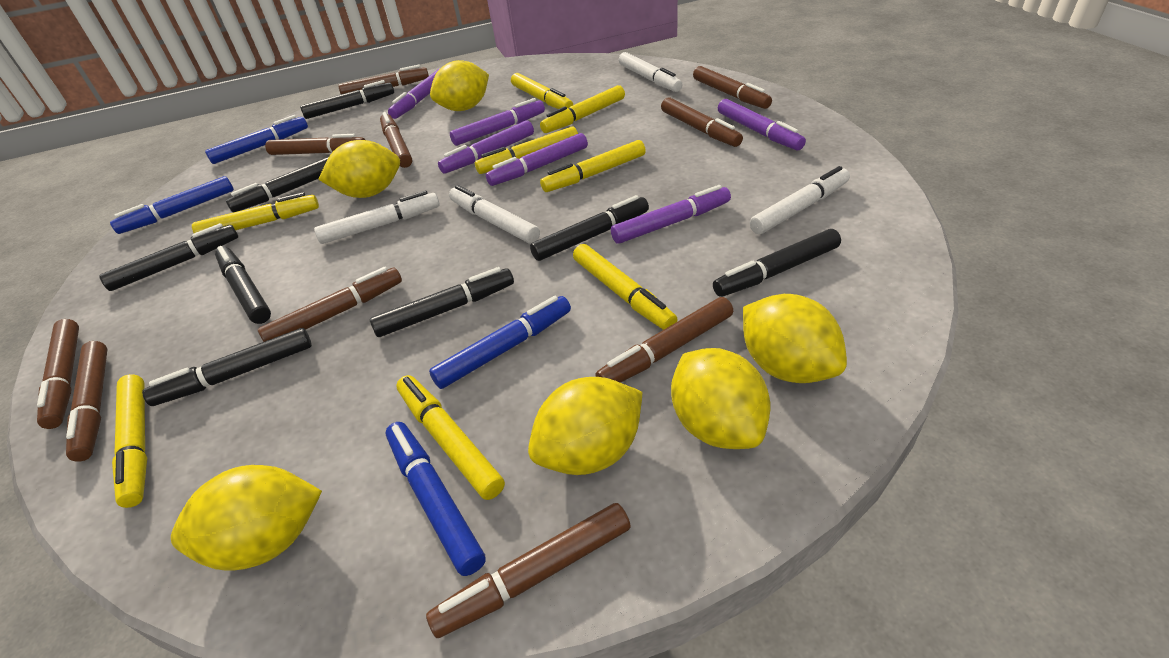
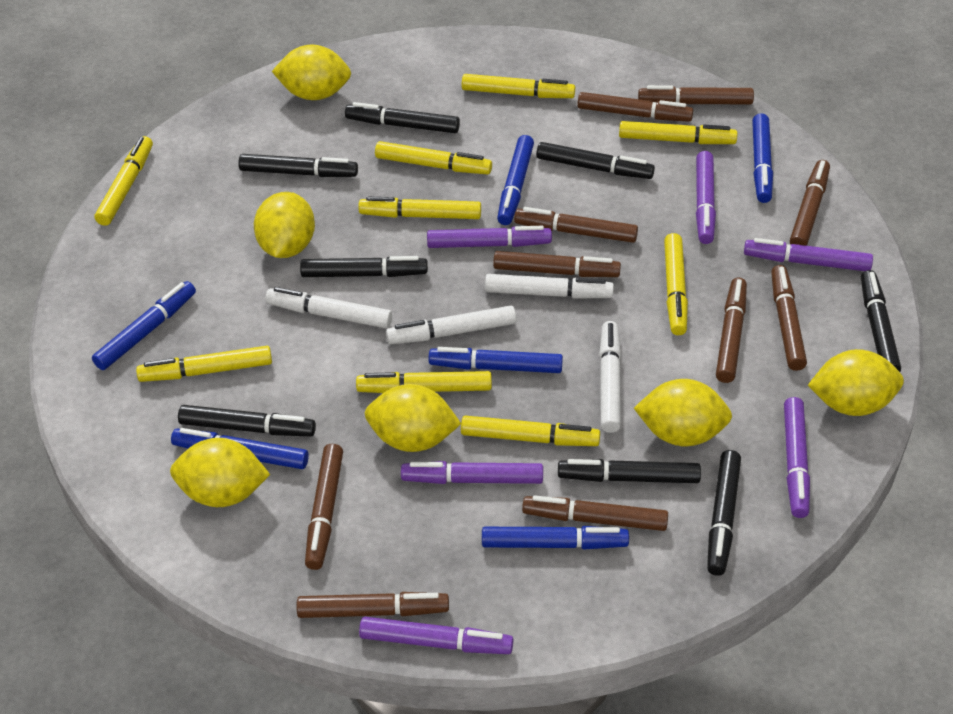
blue marker: 4 -> 6
yellow marker: 8 -> 9

